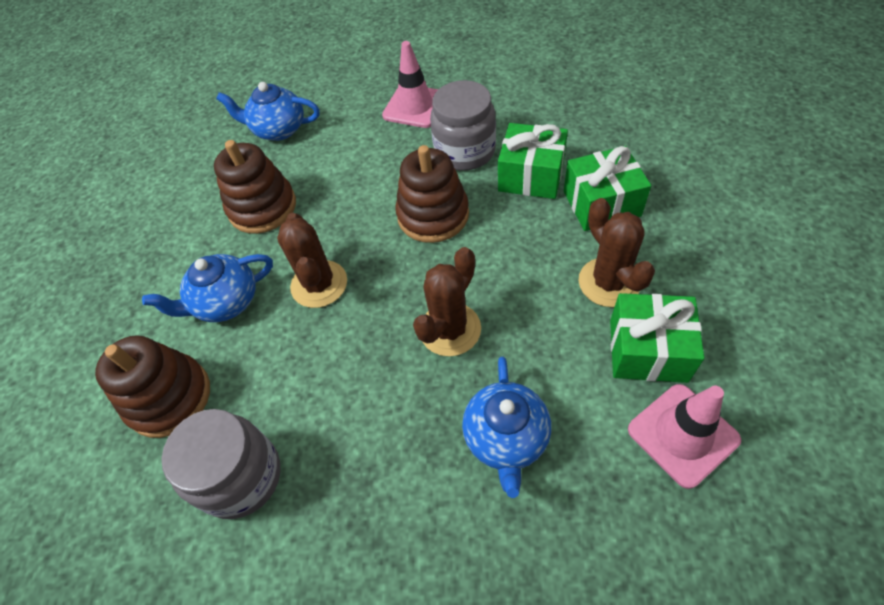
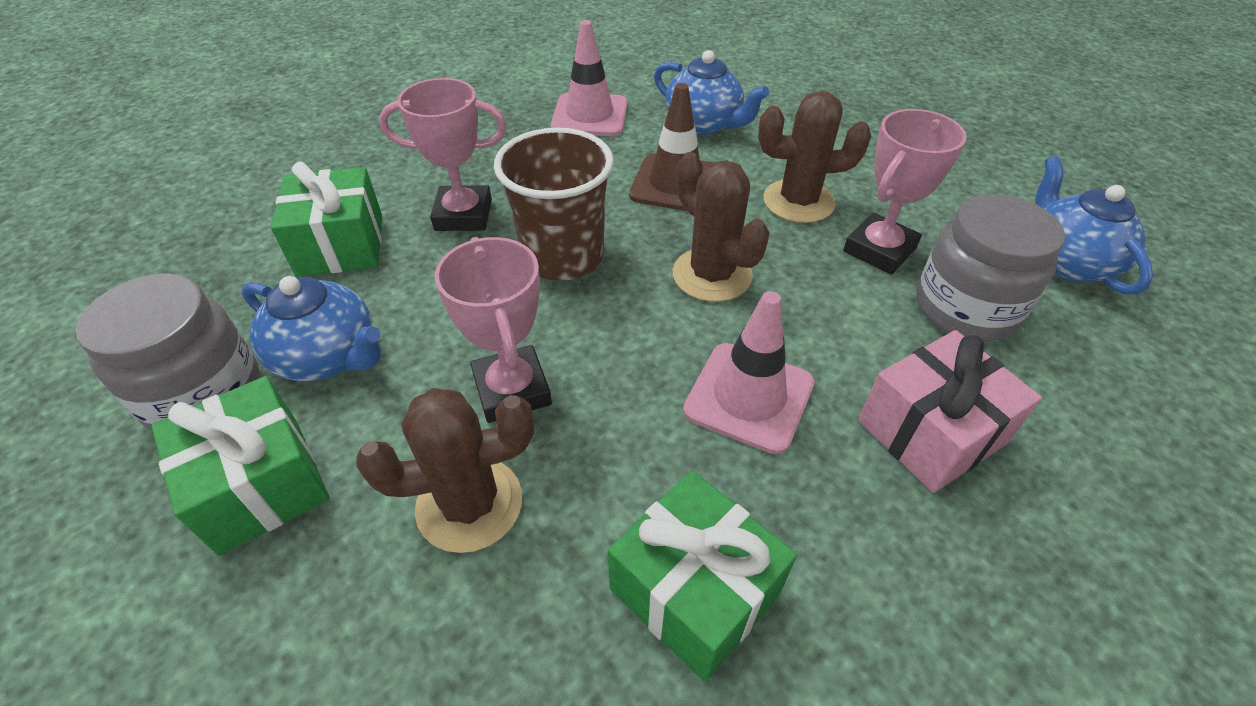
brown cup: 0 -> 1
brown stacking toy: 3 -> 0
brown traffic cone: 0 -> 1
pink gift: 0 -> 1
pink trophy: 0 -> 3

